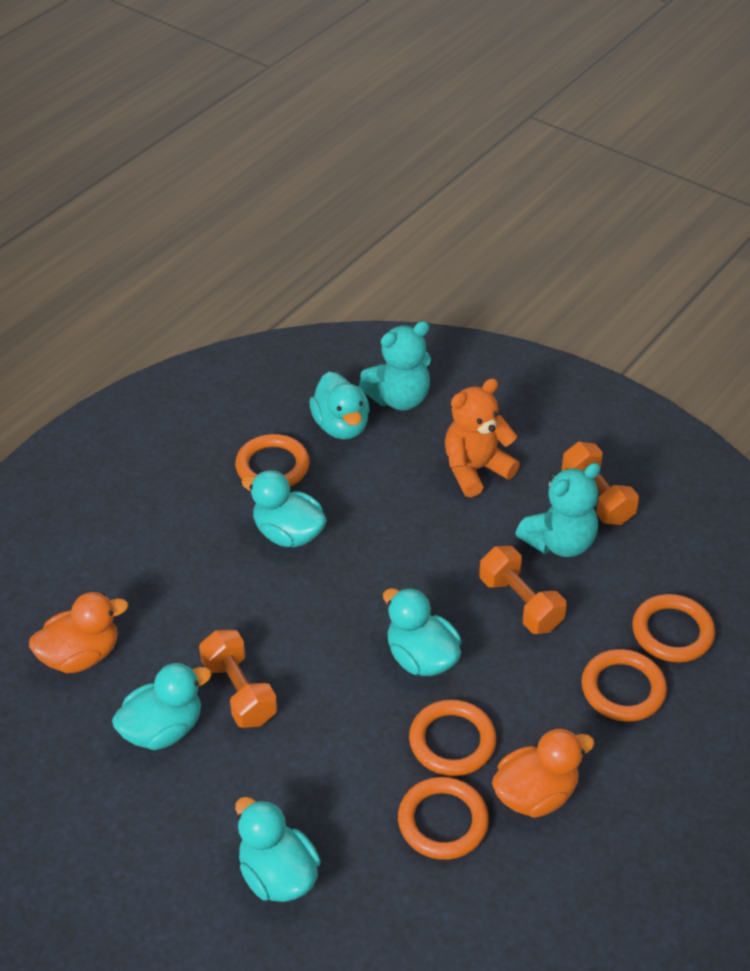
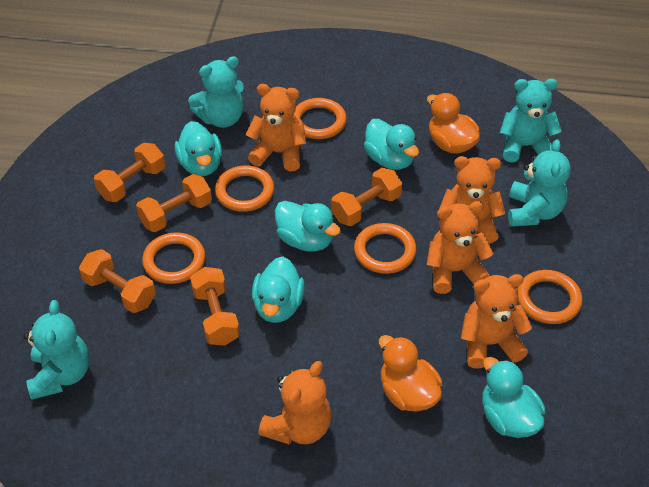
orange dumbbell: 3 -> 5
orange teddy bear: 1 -> 5
turquoise teddy bear: 2 -> 4

